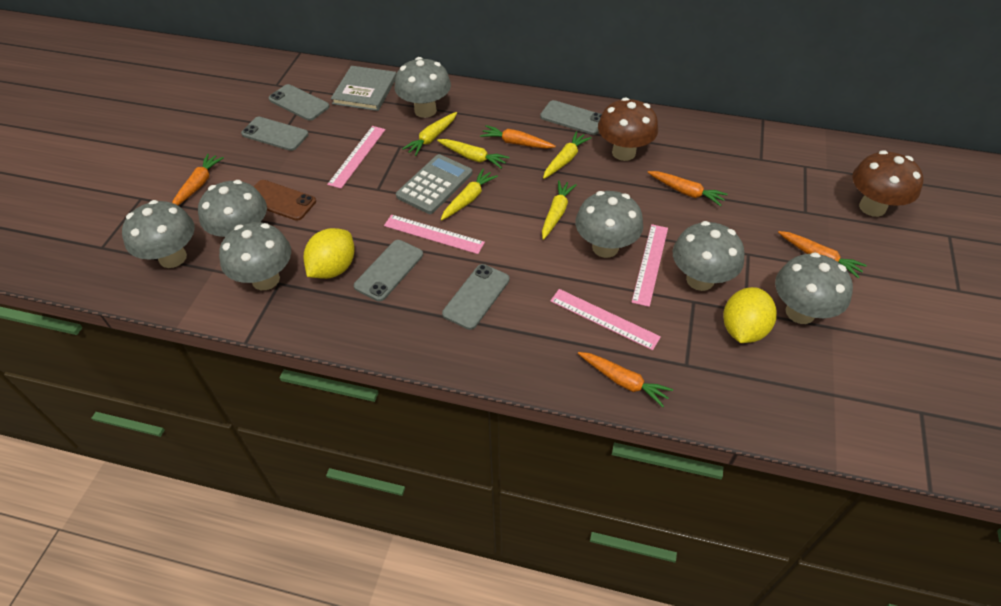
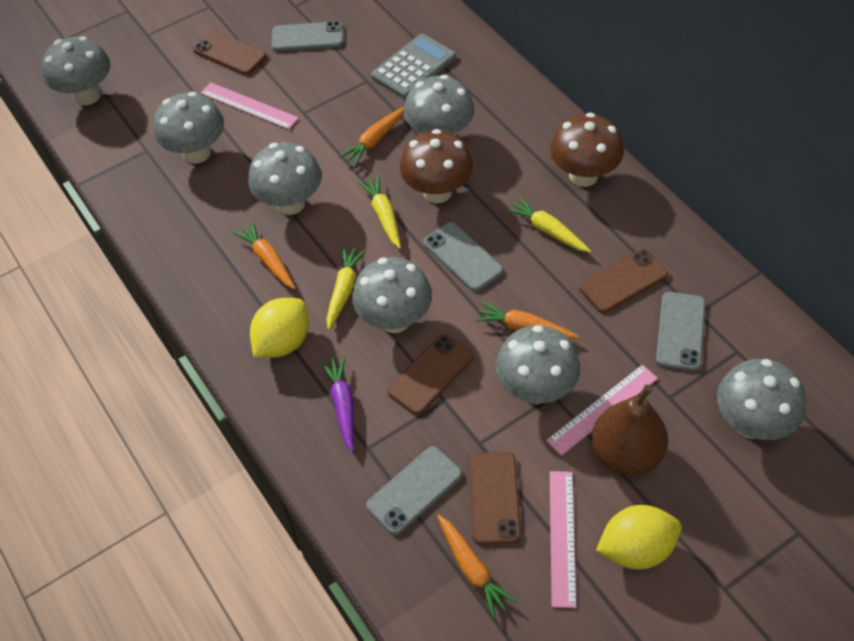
brown pear: 0 -> 1
brown phone: 1 -> 4
grey book: 1 -> 0
grey phone: 5 -> 4
orange carrot: 5 -> 4
pink ruler: 4 -> 3
purple carrot: 0 -> 1
yellow carrot: 5 -> 3

